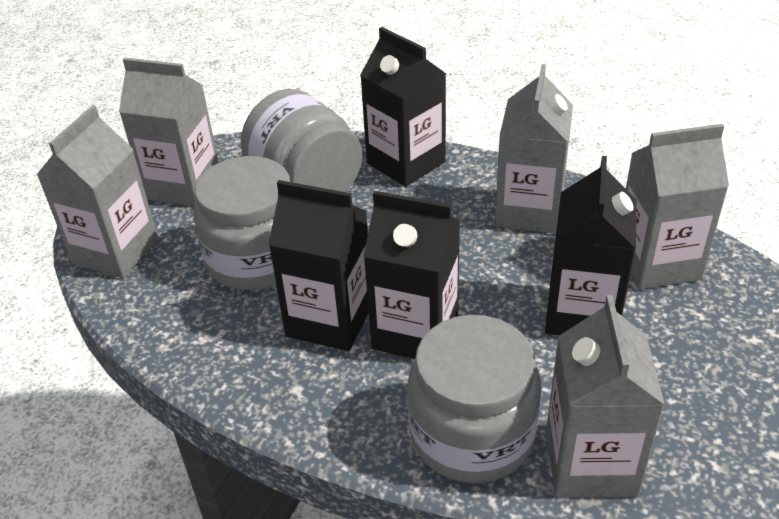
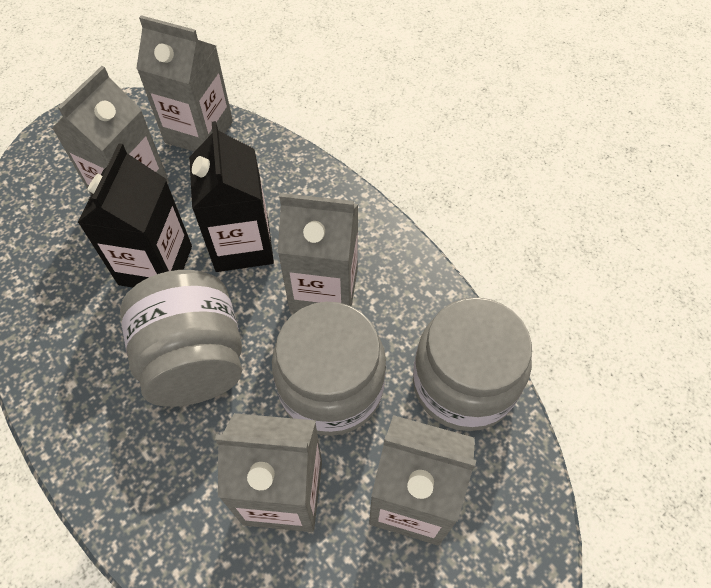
black carton: 4 -> 2

